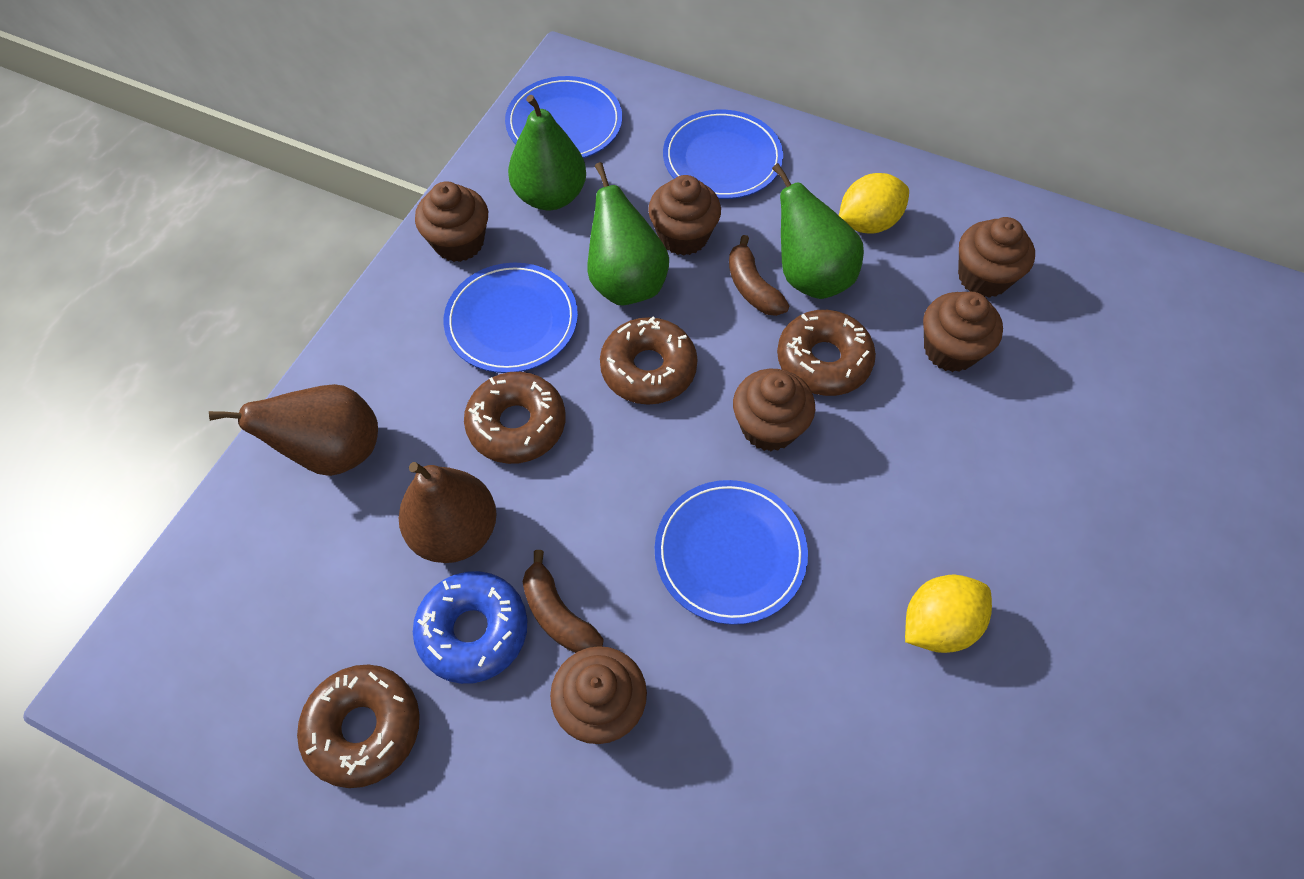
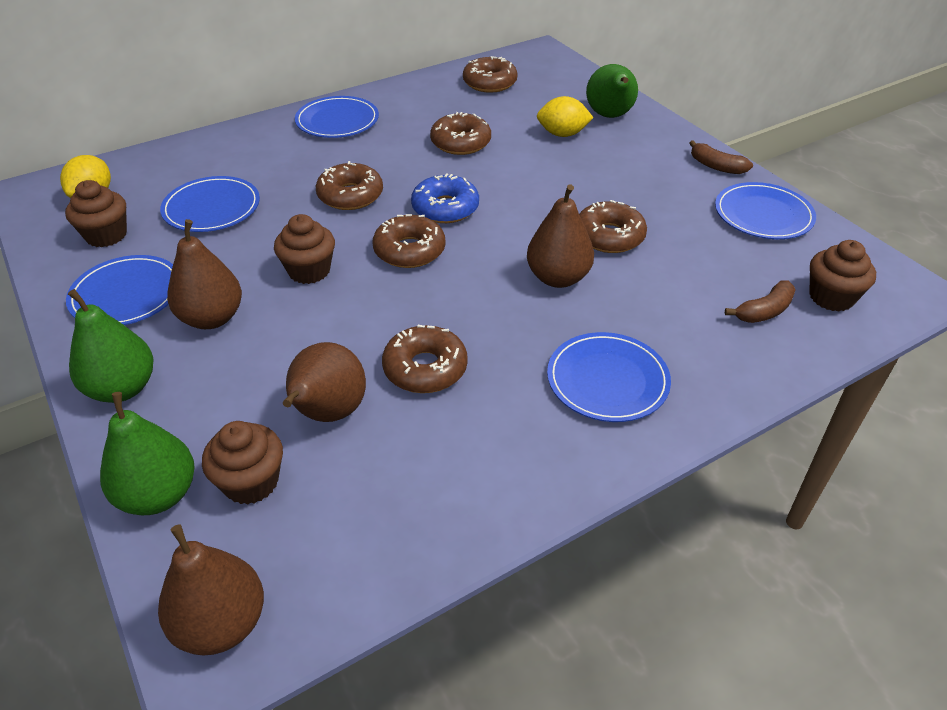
blue plate: 4 -> 5
brown cupcake: 6 -> 4
brown donut: 4 -> 6
brown pear: 2 -> 4

